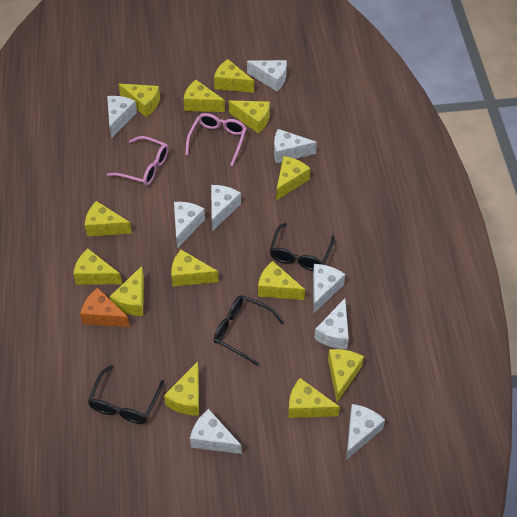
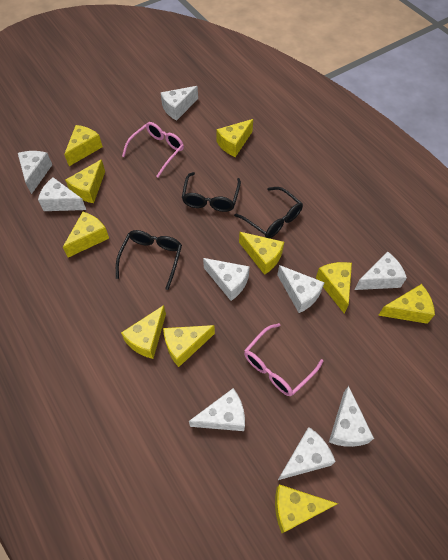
orange cheese: 1 -> 0
yellow cheese: 13 -> 10

